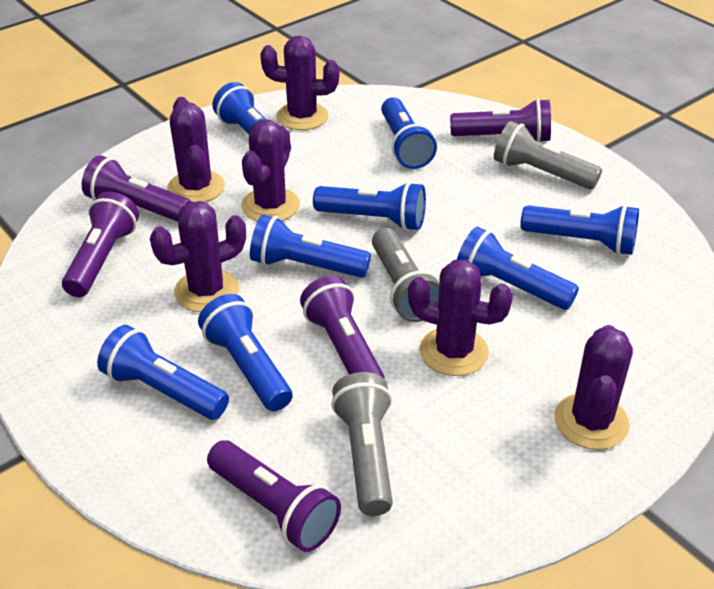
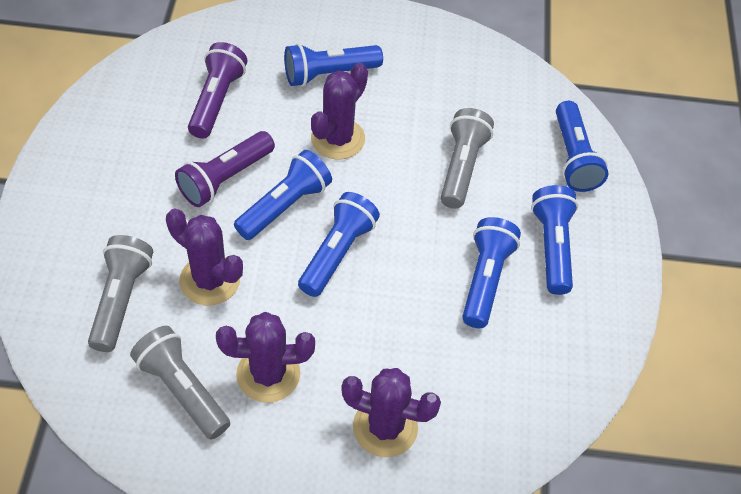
blue flashlight: 8 -> 6
purple cactus: 6 -> 4
purple flashlight: 5 -> 2

